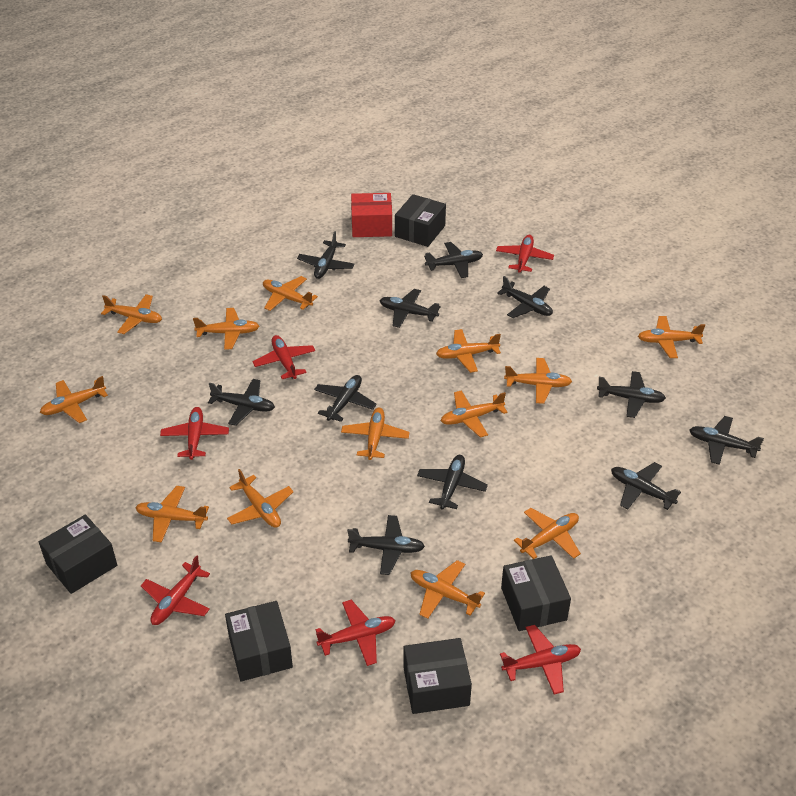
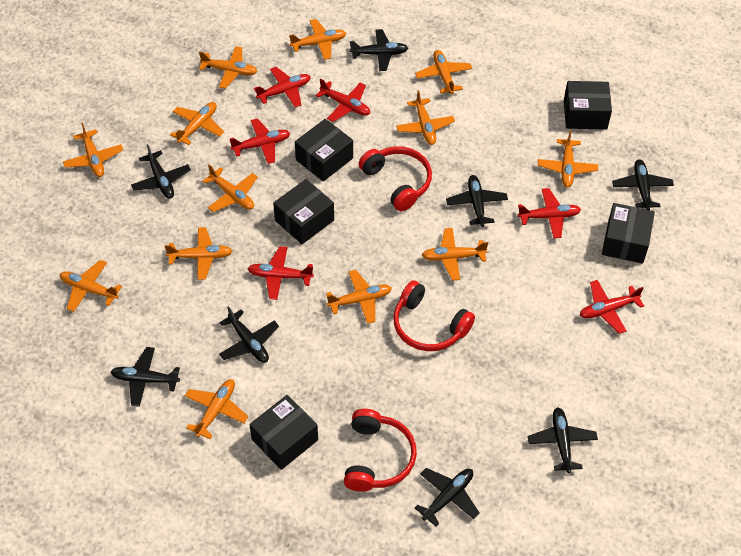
black plane: 11 -> 8
red box: 1 -> 0
red headphones: 0 -> 3

